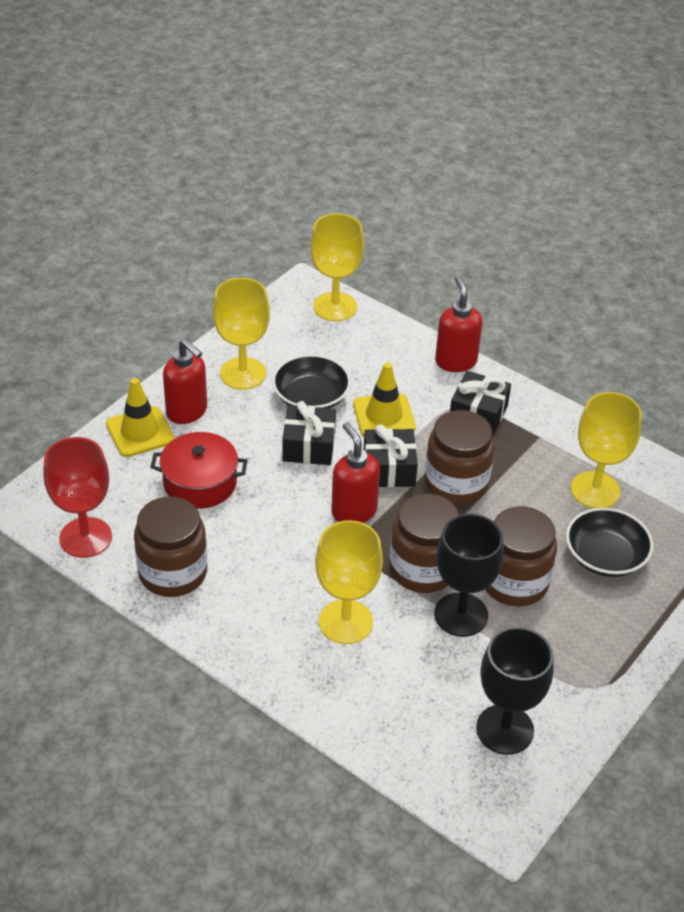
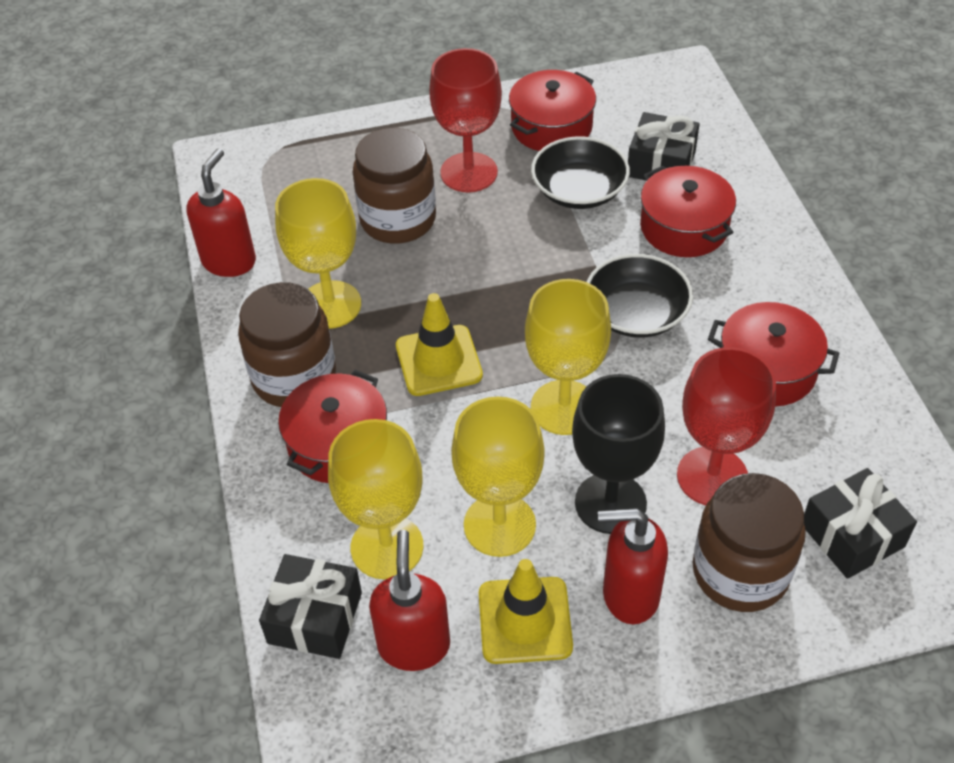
black goblet: 2 -> 1
brown jar: 4 -> 3
red goblet: 1 -> 2
red pot: 1 -> 4

